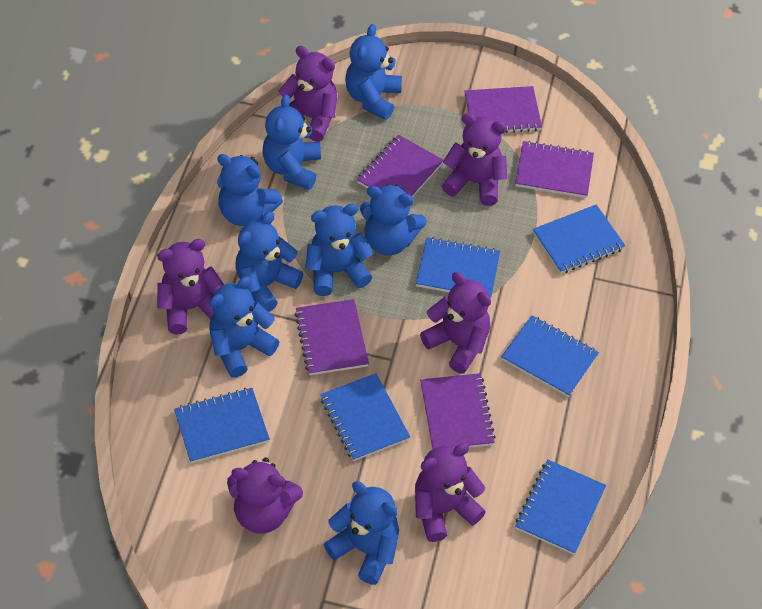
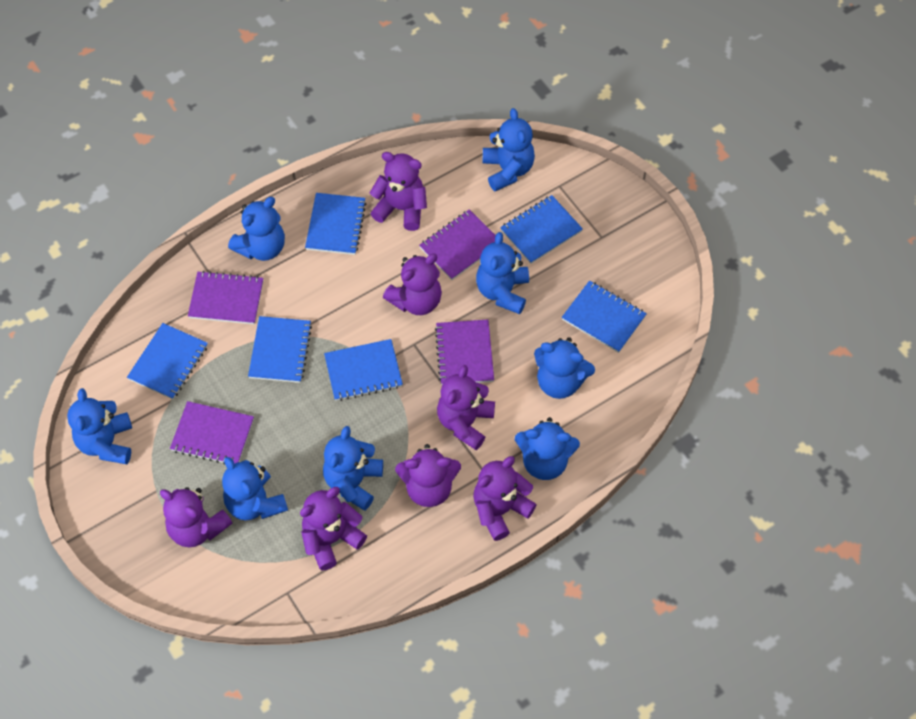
purple notebook: 5 -> 4
purple teddy bear: 6 -> 7

